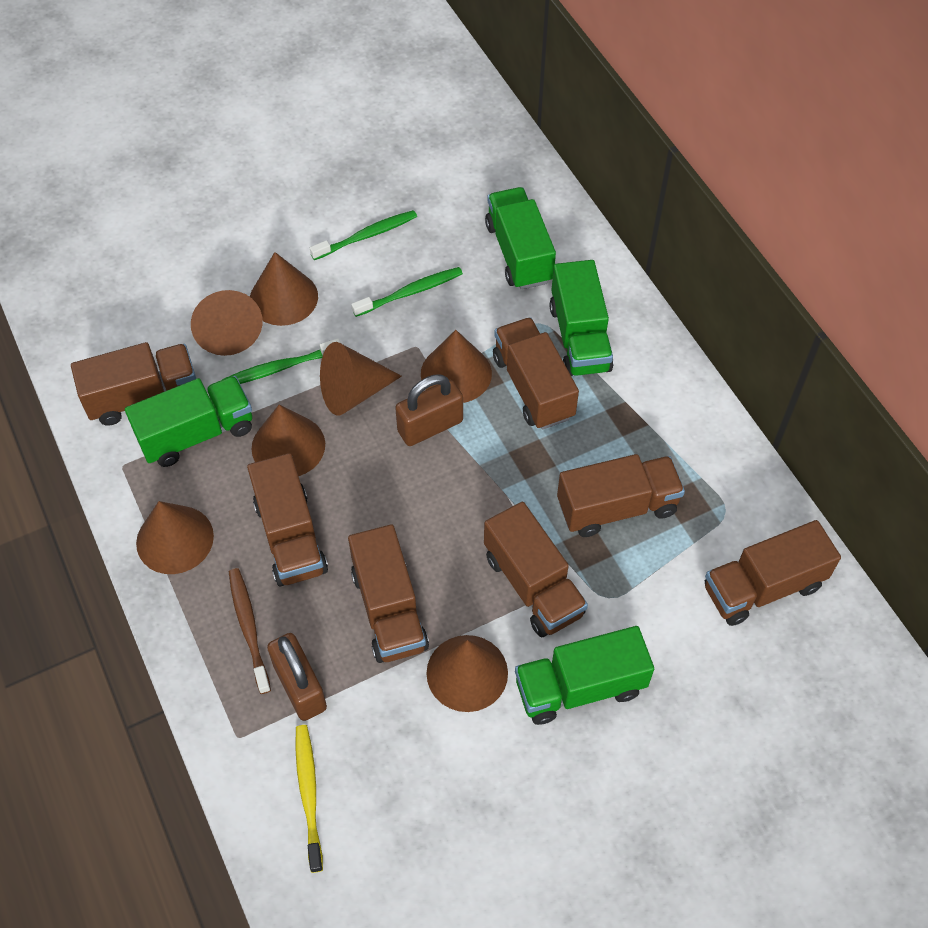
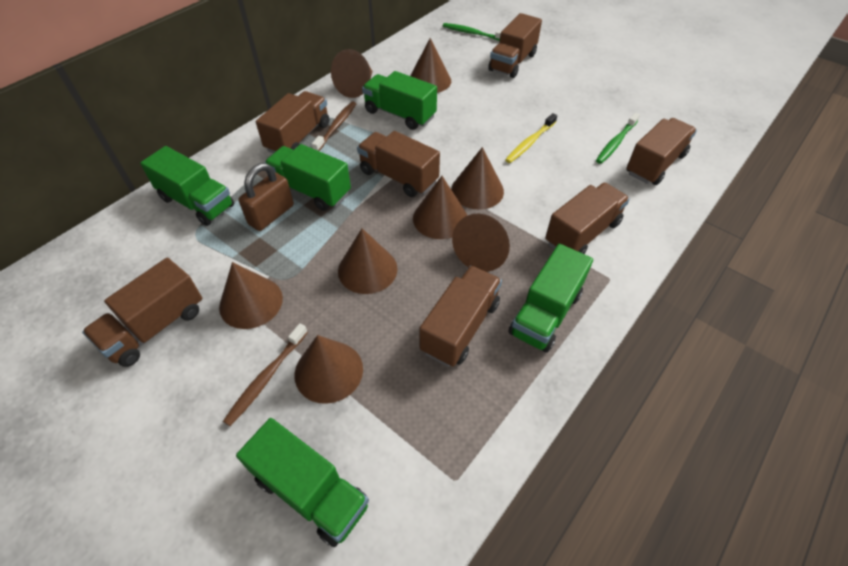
brown cone: 7 -> 8
brown padlock: 2 -> 1
brown toothbrush: 1 -> 2
green toothbrush: 3 -> 2
green truck: 4 -> 5

